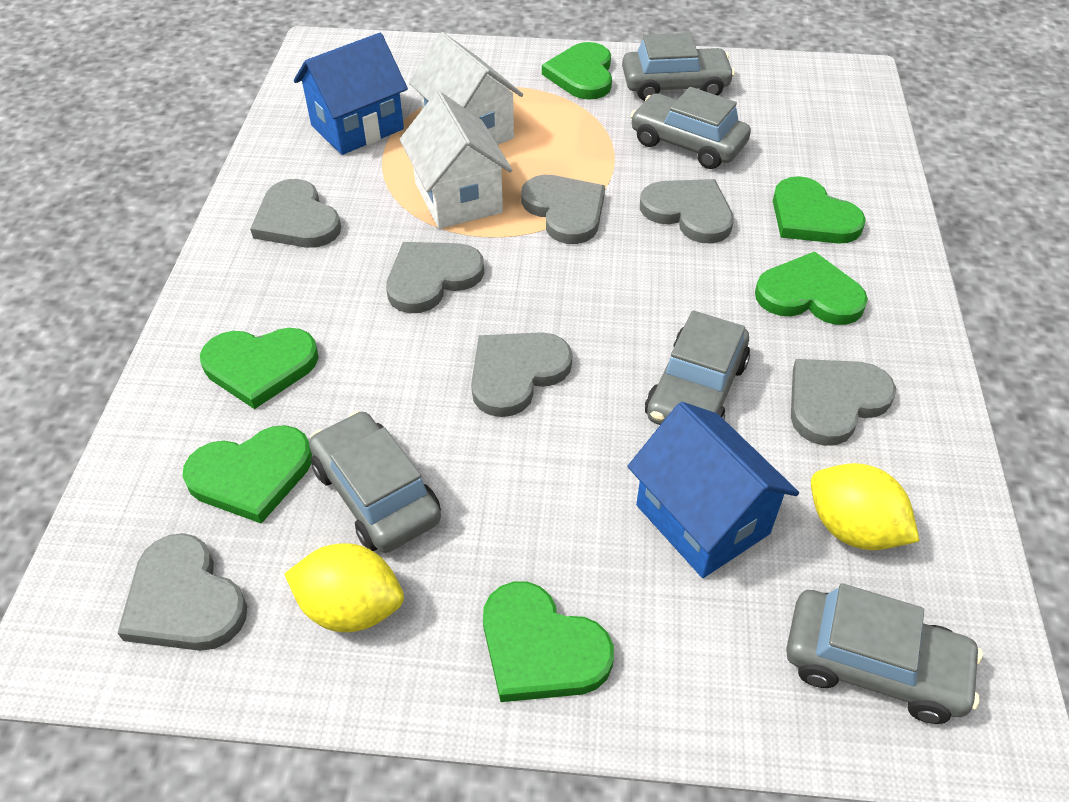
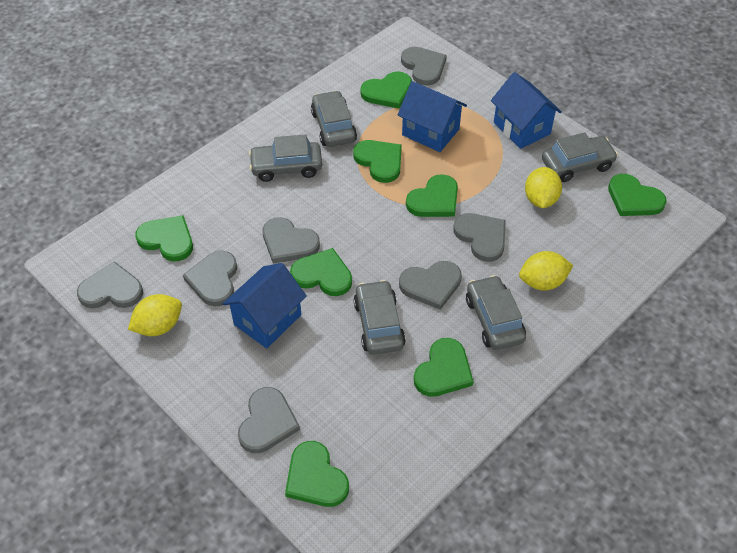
blue house: 2 -> 3
green heart: 6 -> 8
white house: 2 -> 0
yellow lemon: 2 -> 3

